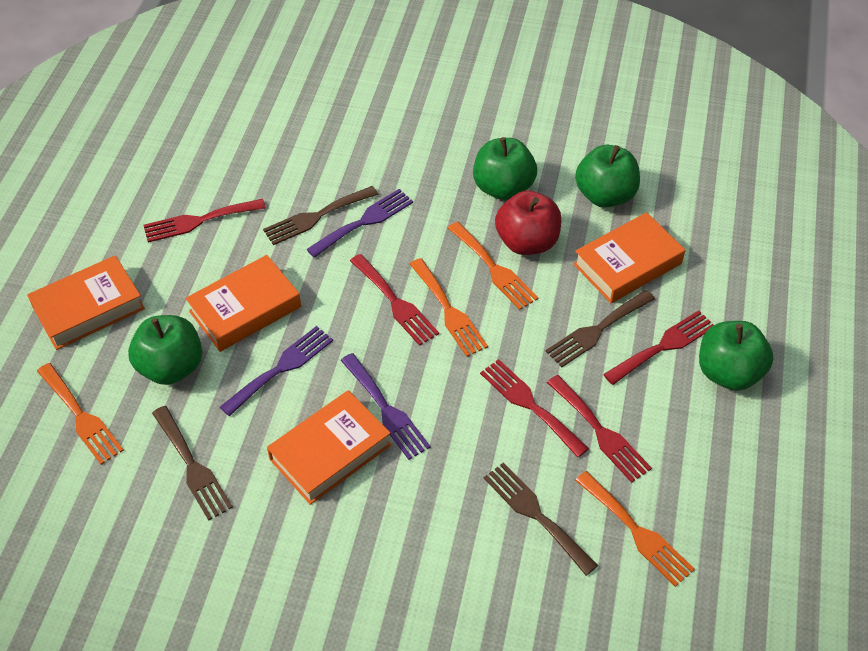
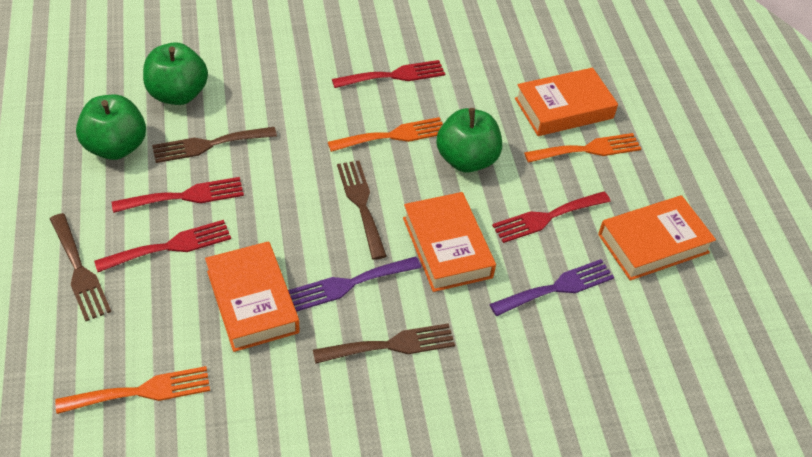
green apple: 4 -> 3
orange fork: 4 -> 3
purple fork: 3 -> 2
red apple: 1 -> 0
red fork: 5 -> 4

